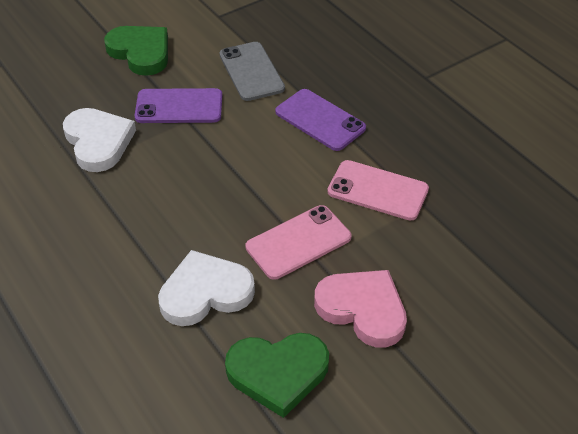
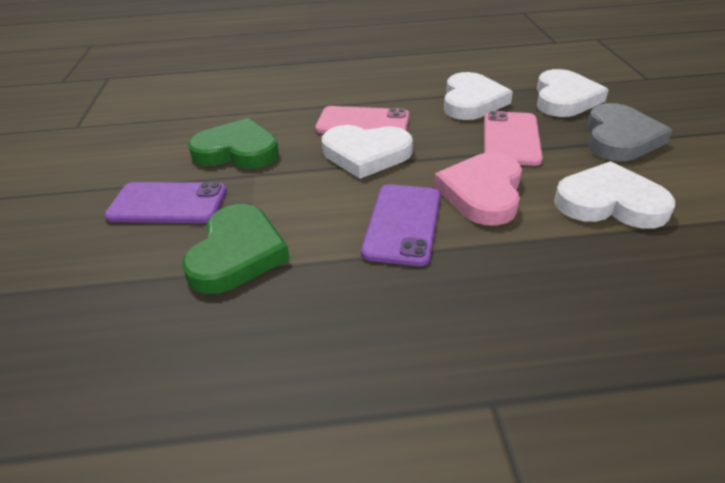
grey heart: 0 -> 1
grey phone: 1 -> 0
white heart: 2 -> 4

